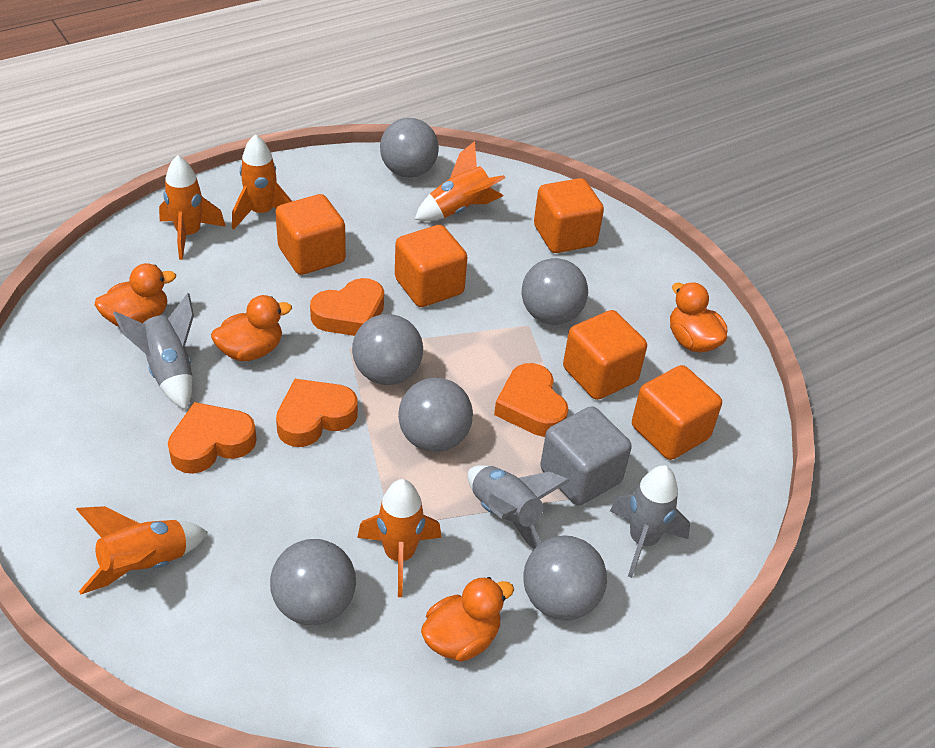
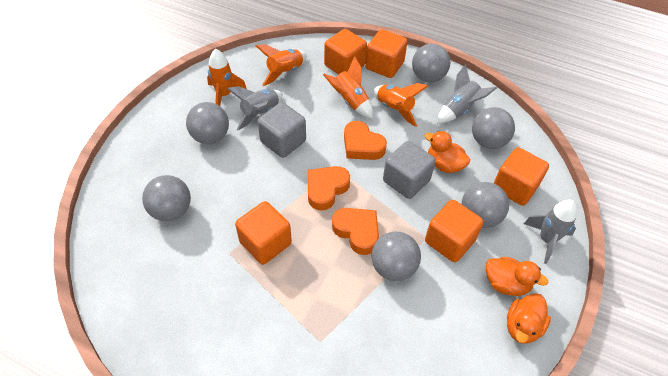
grey cube: 1 -> 2
orange duck: 4 -> 3
orange heart: 4 -> 3
orange rocket: 5 -> 4

